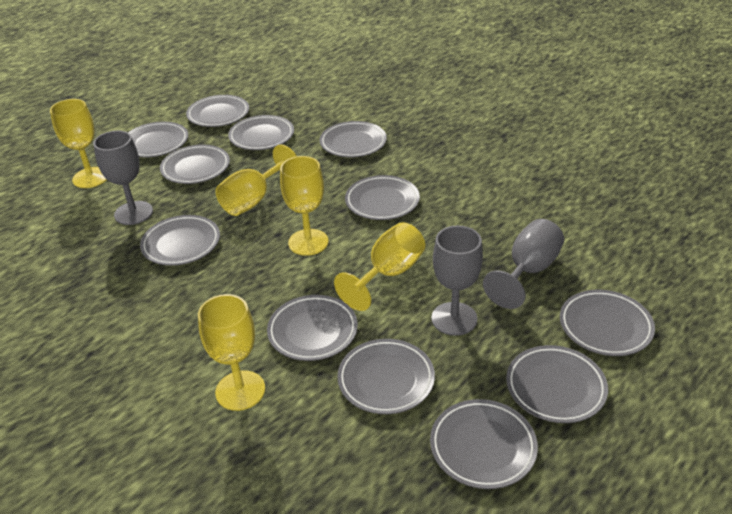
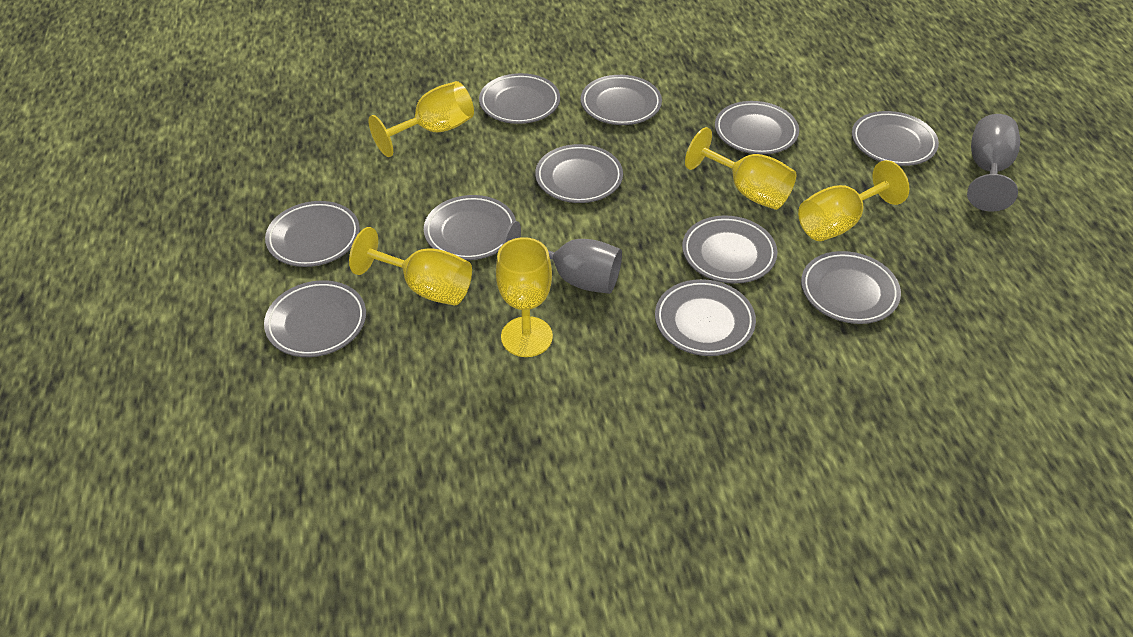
grey goblet: 3 -> 2
grey plate: 12 -> 11

